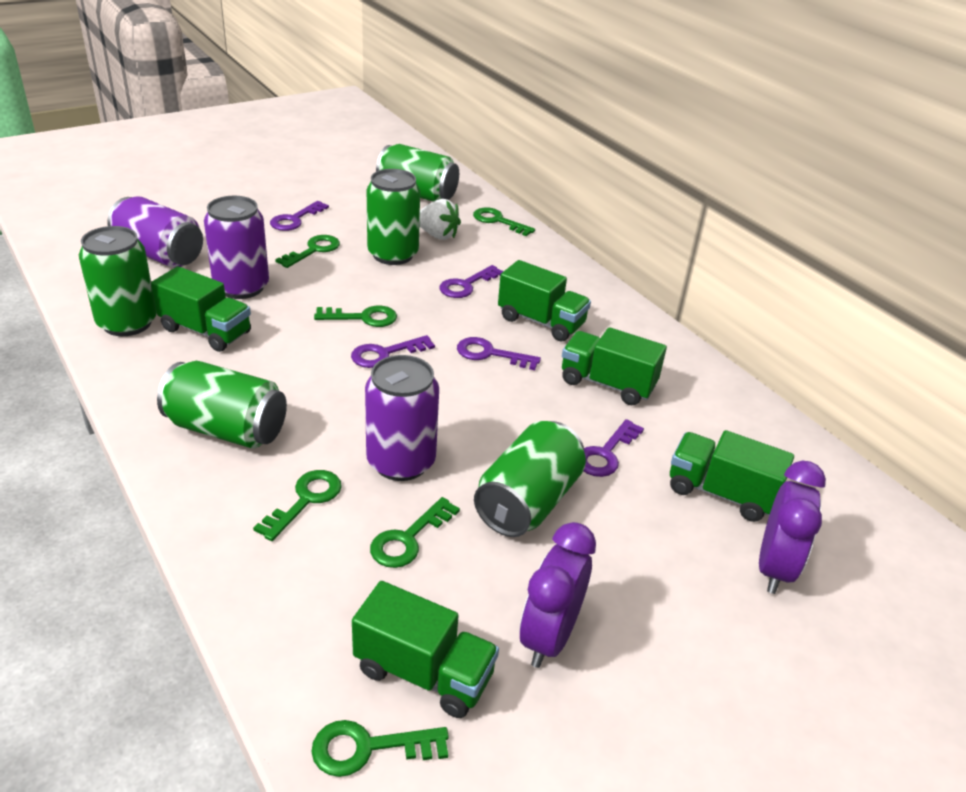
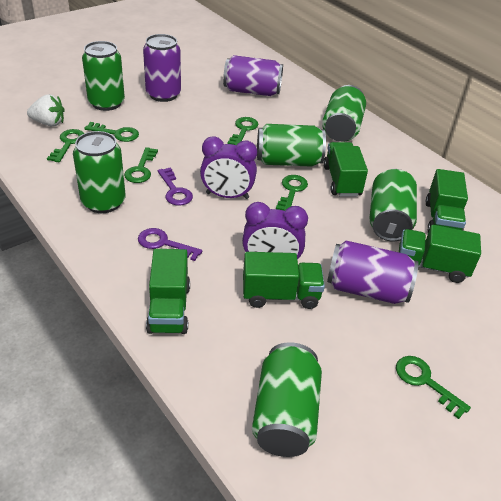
green can: 5 -> 6
purple key: 5 -> 2

